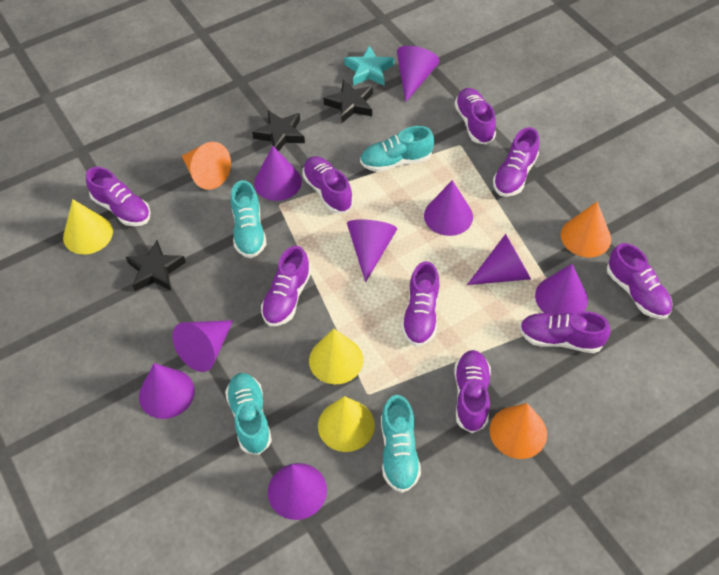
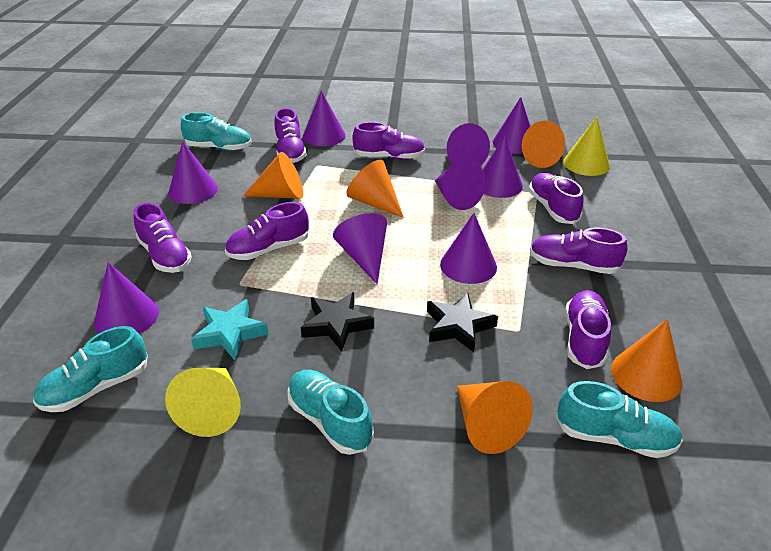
black star: 3 -> 2
orange cone: 3 -> 5
purple shoe: 9 -> 7
yellow cone: 3 -> 2

